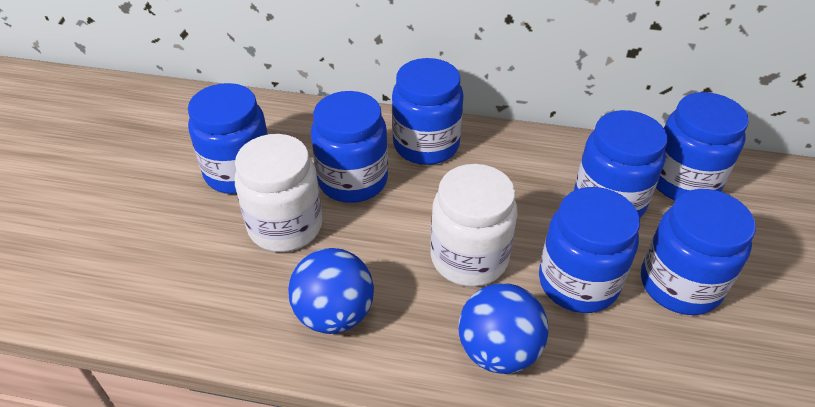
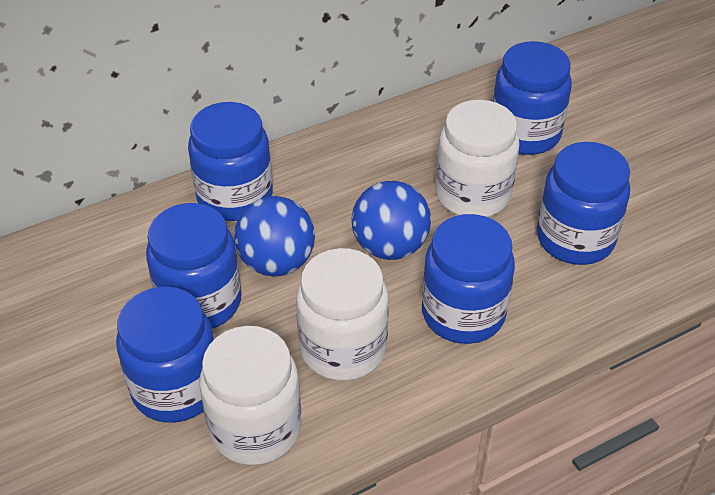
blue jar: 7 -> 6
white jar: 2 -> 3

